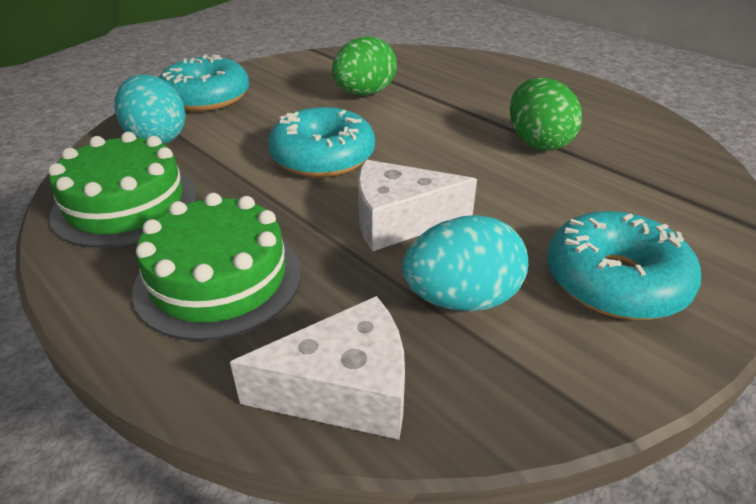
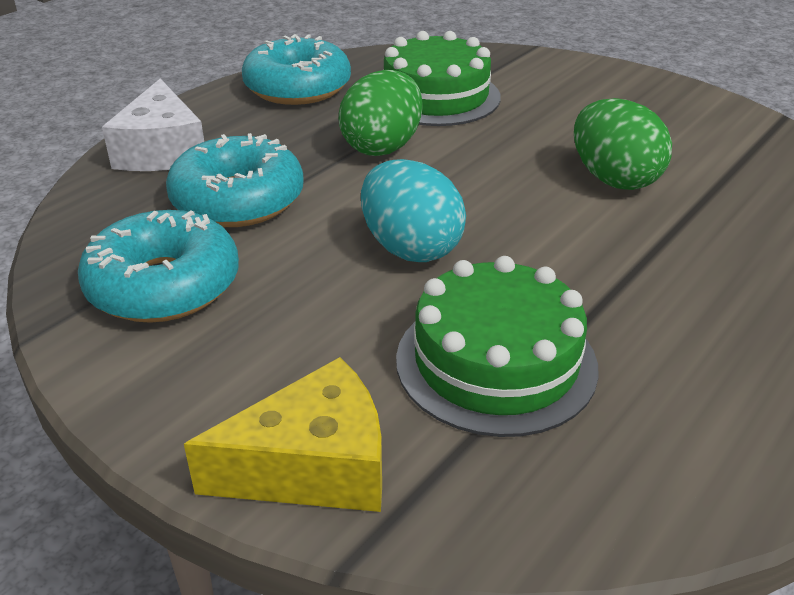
turquoise egg: 2 -> 1
white cheese: 2 -> 1
yellow cheese: 0 -> 1

